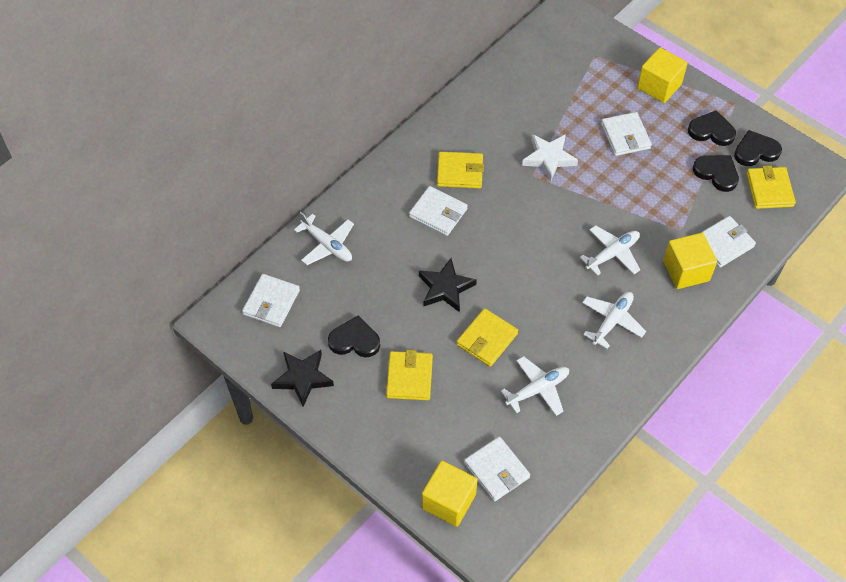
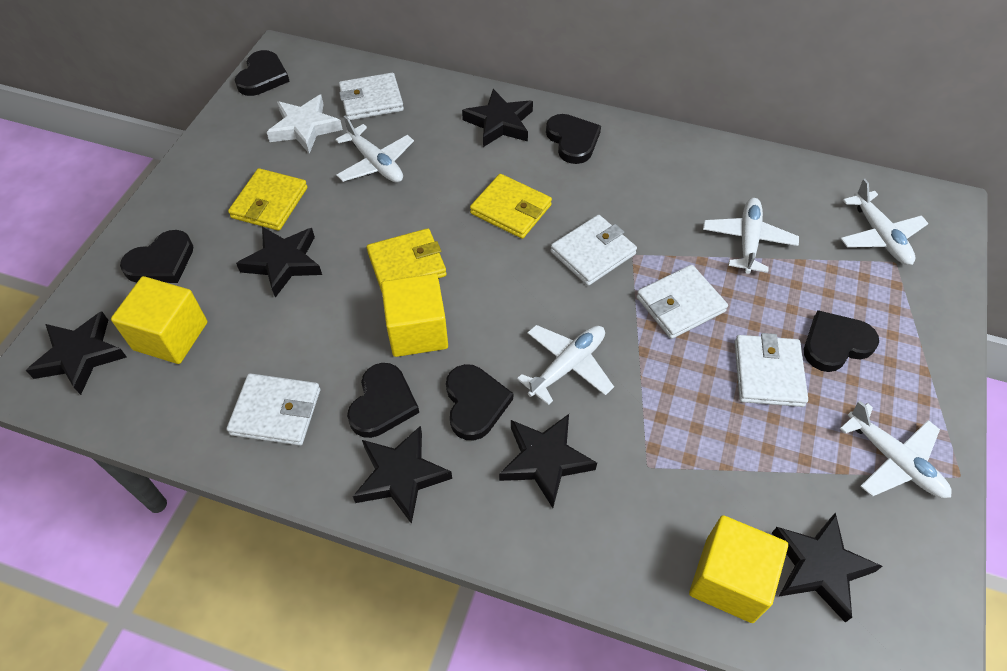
black heart: 4 -> 6
black star: 2 -> 6
white plane: 4 -> 5
yellow wallet: 4 -> 3

